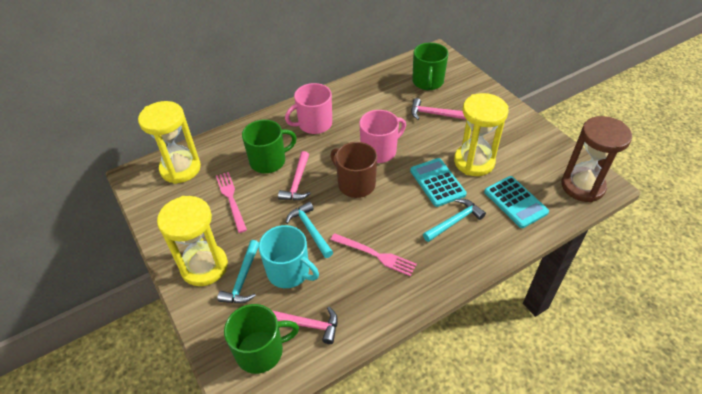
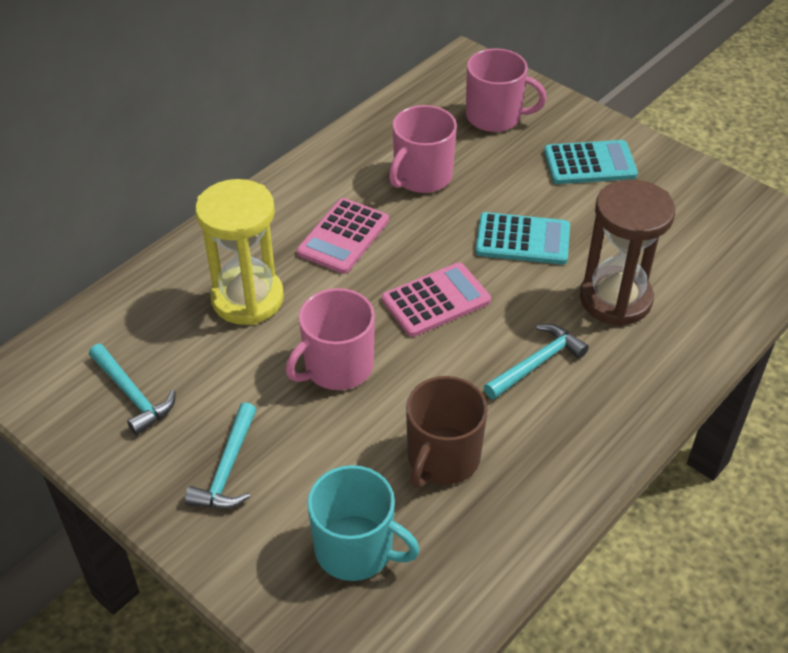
green mug: 3 -> 0
pink calculator: 0 -> 2
pink fork: 2 -> 0
pink hammer: 3 -> 0
pink mug: 2 -> 3
yellow hourglass: 3 -> 1

